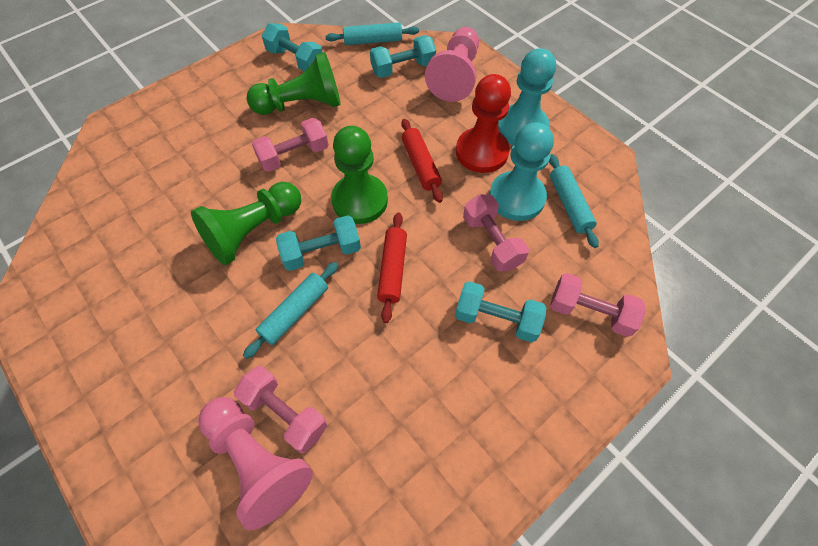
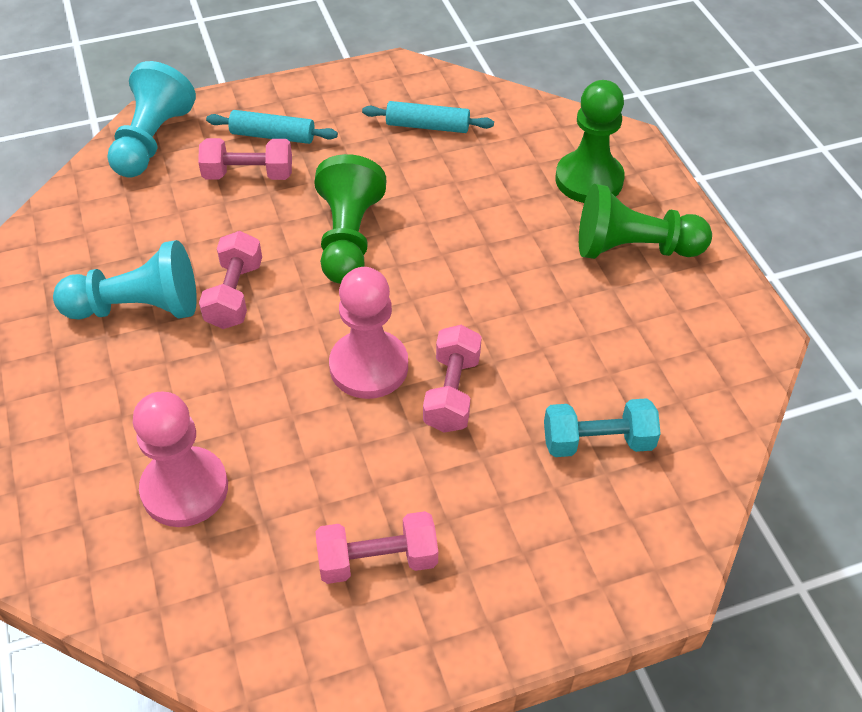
red pawn: 1 -> 0
red rolling pin: 2 -> 0
turquoise dumbbell: 4 -> 1
turquoise rolling pin: 3 -> 2

